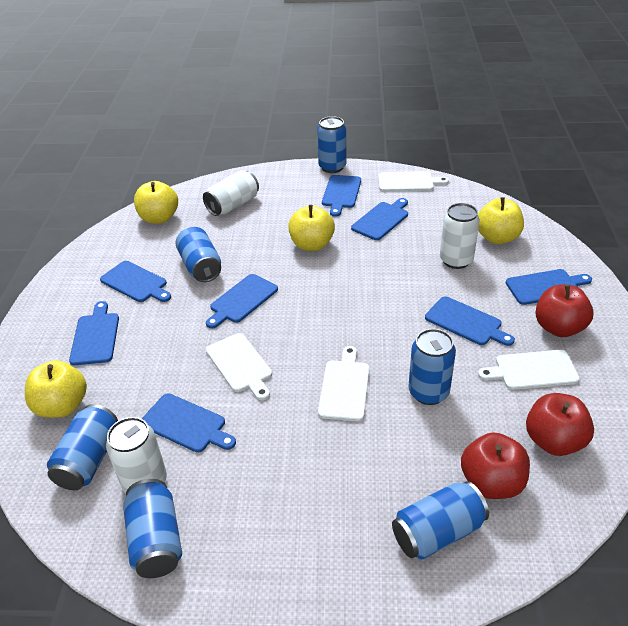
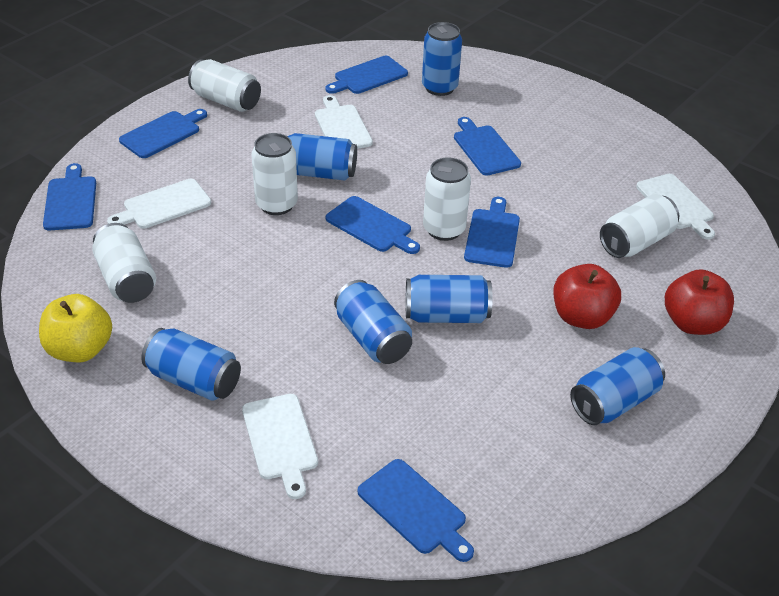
blue cutting board: 8 -> 7
red apple: 3 -> 2
white can: 3 -> 5
yellow apple: 4 -> 1

